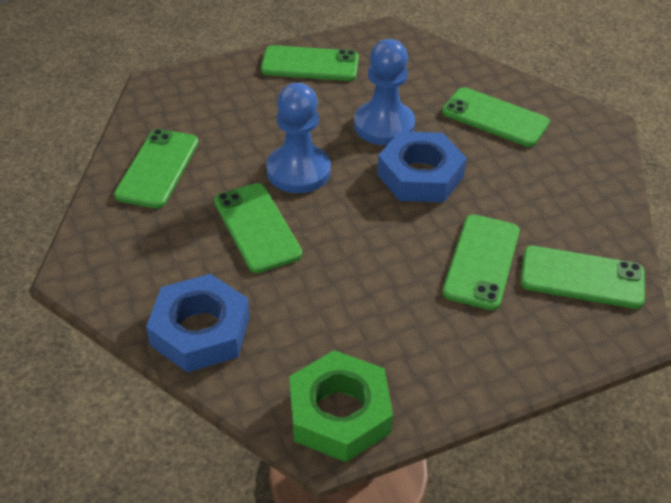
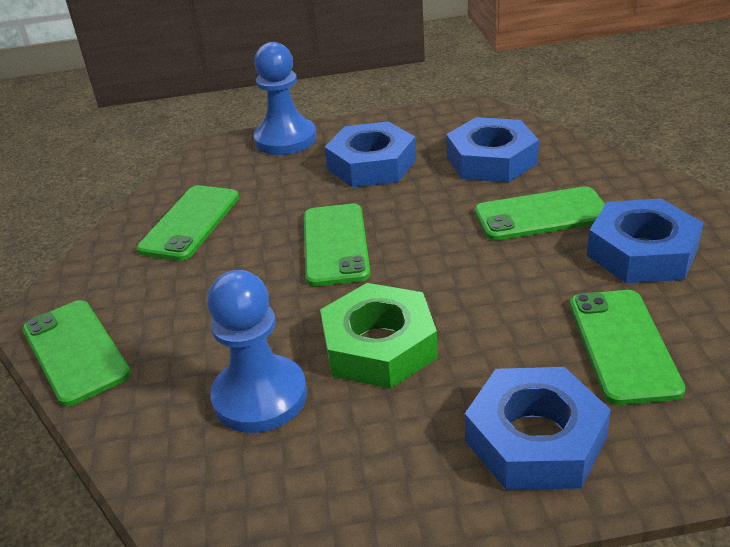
blue nut: 2 -> 4
green phone: 6 -> 5

